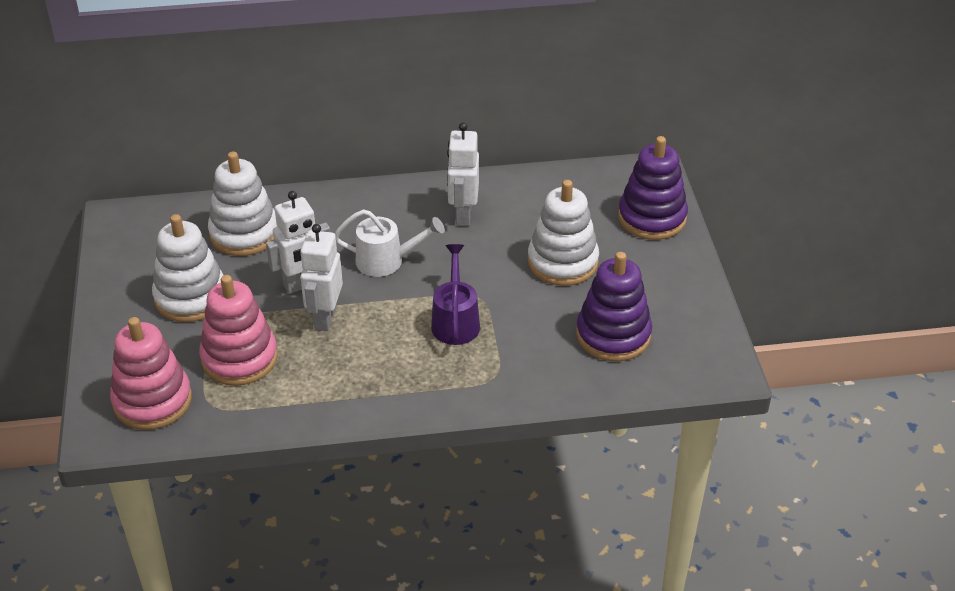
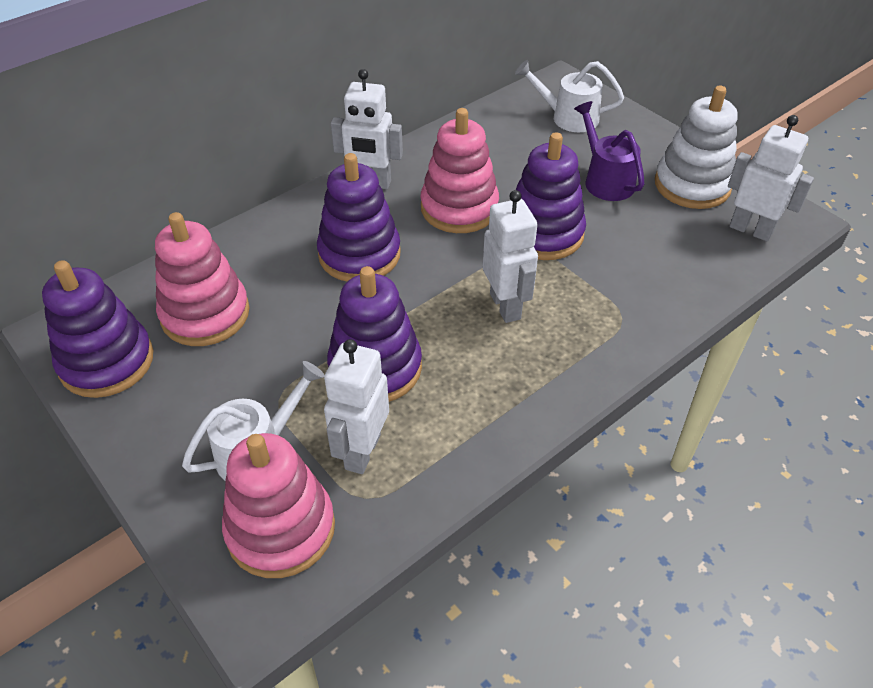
pink stacking toy: 2 -> 3
purple stacking toy: 2 -> 4
white robot: 3 -> 4
white stacking toy: 3 -> 1
white watering can: 1 -> 2

